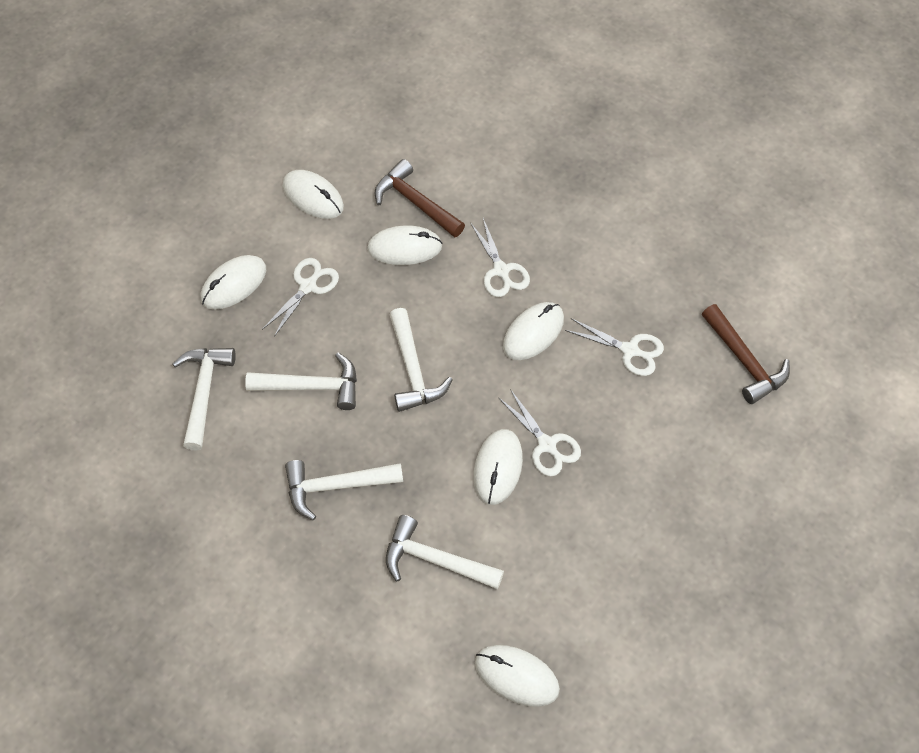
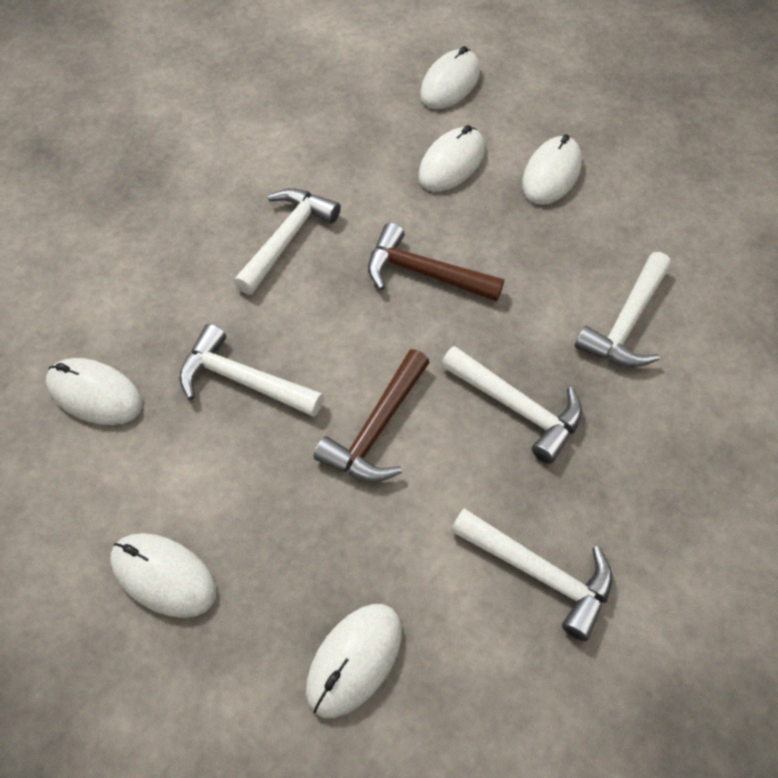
white scissors: 4 -> 0

